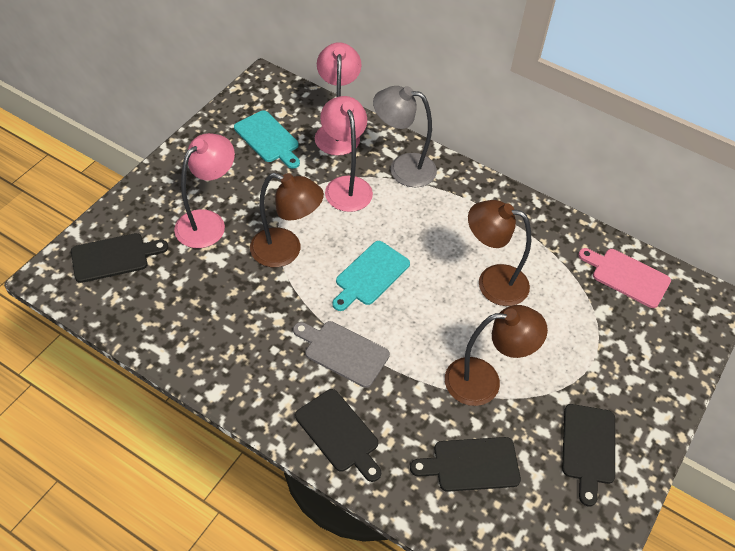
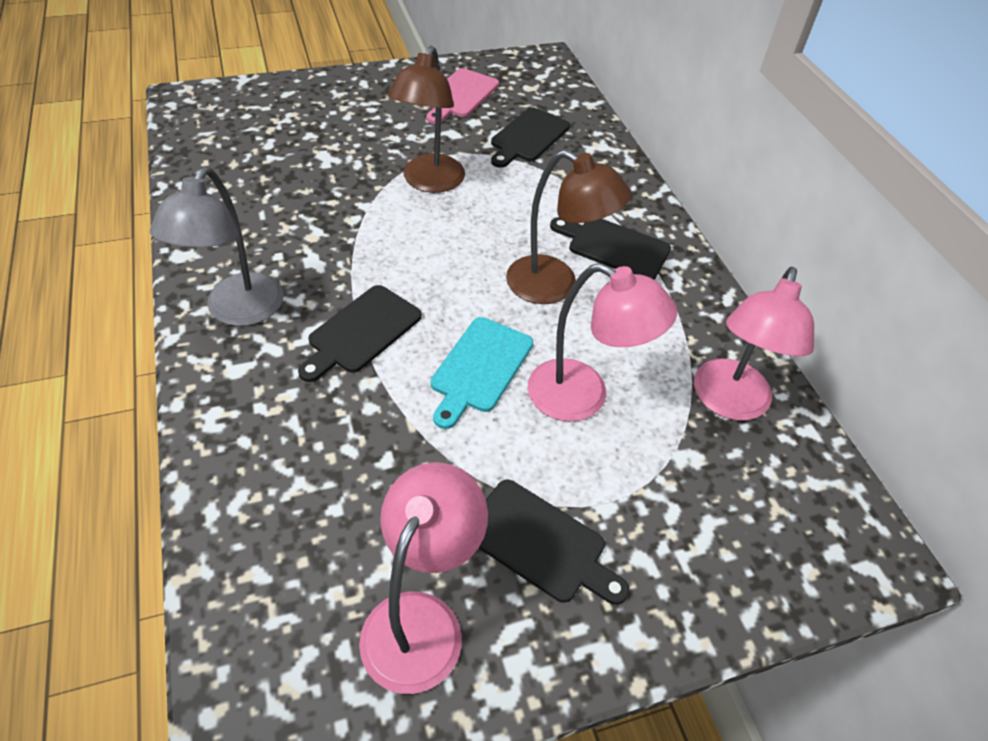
brown lamp: 3 -> 2
grey cutting board: 1 -> 0
turquoise cutting board: 2 -> 1

